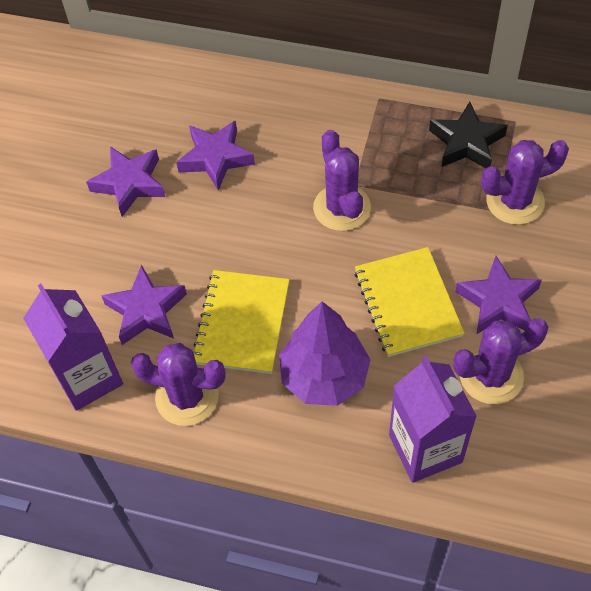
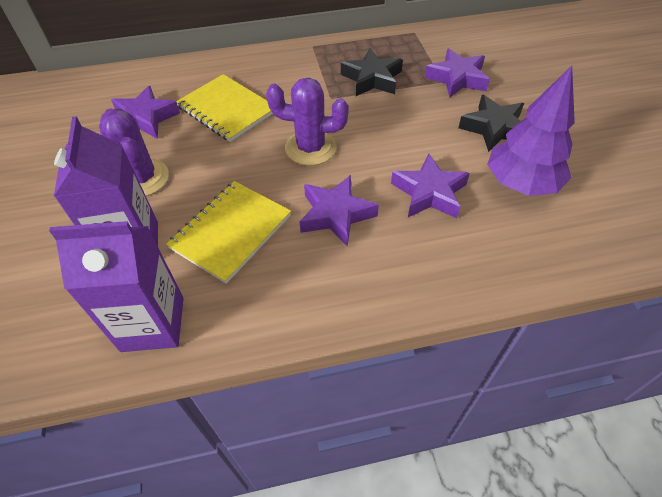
black star: 1 -> 2
purple cactus: 4 -> 2

